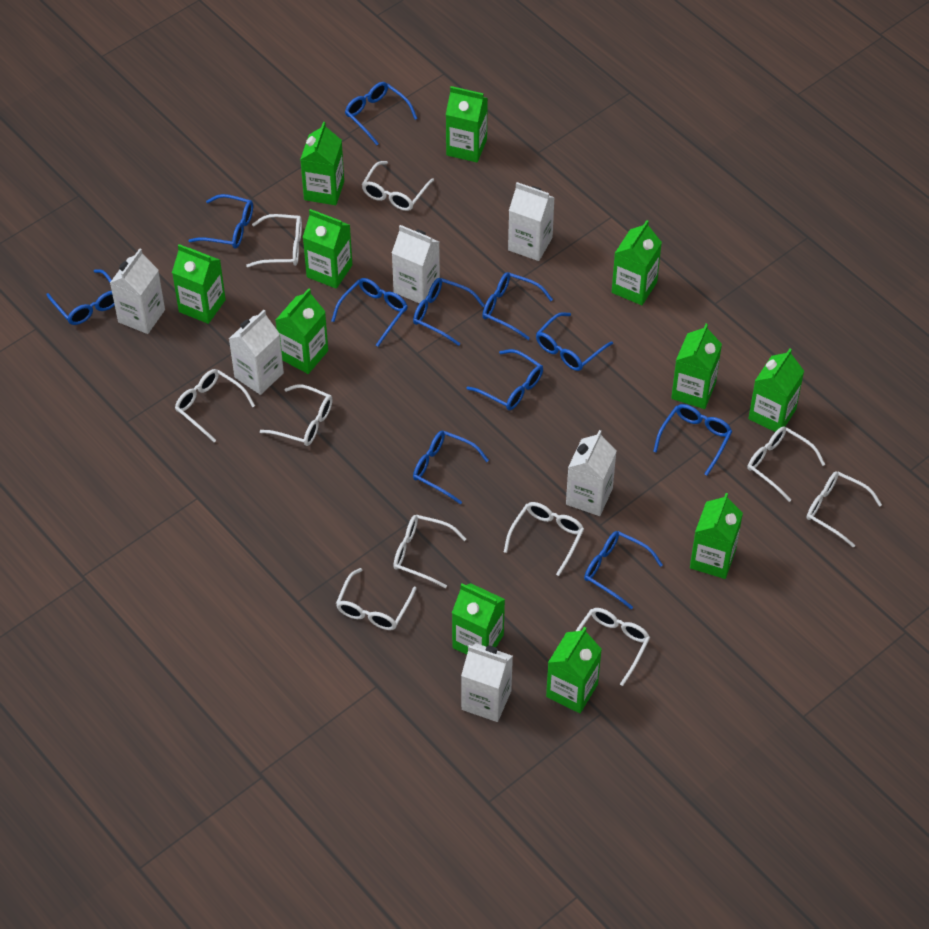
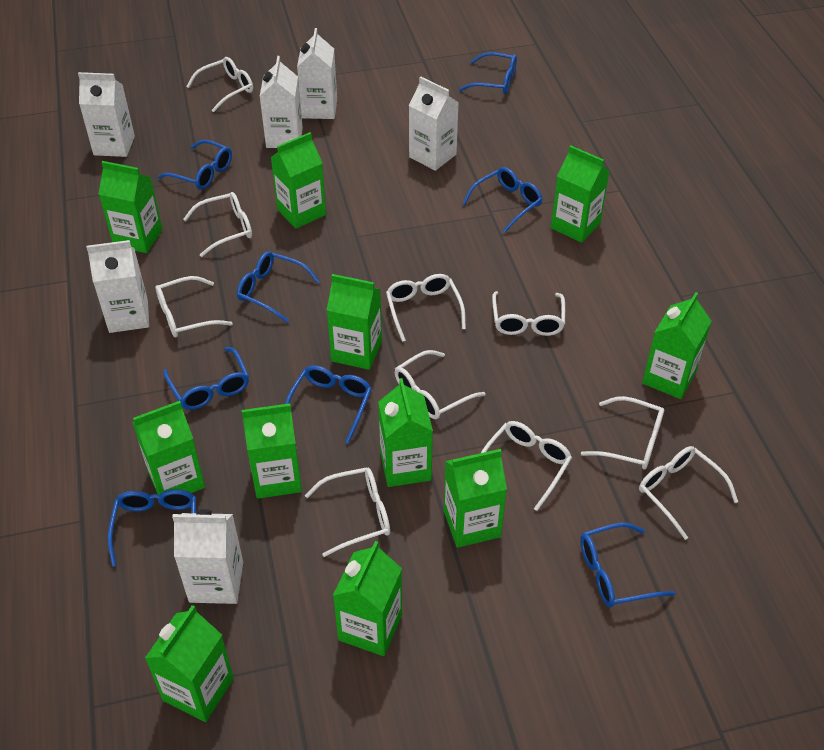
blue glasses: 11 -> 8

